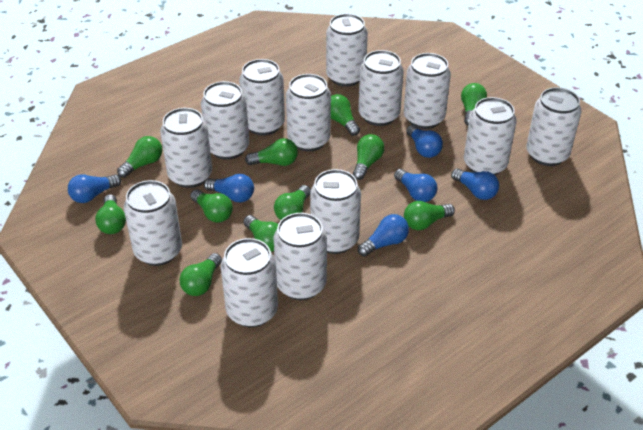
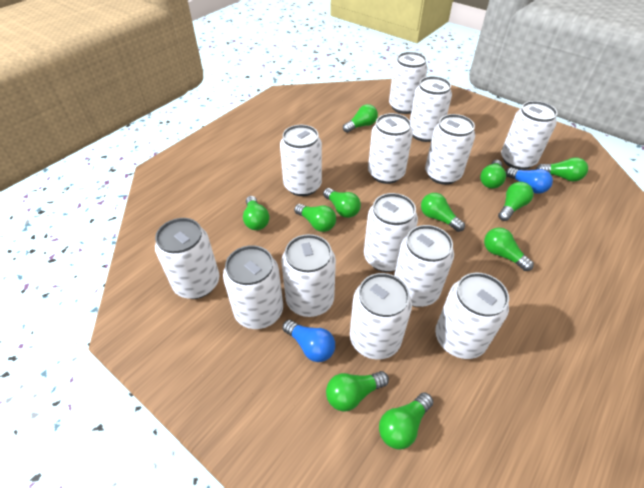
blue light bulb: 6 -> 2

